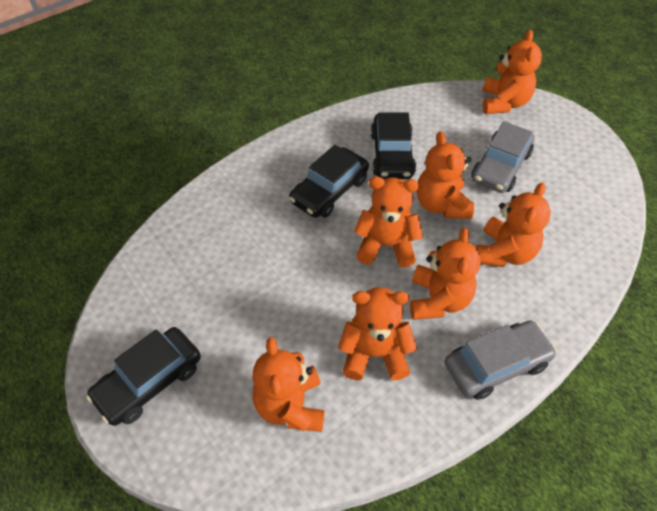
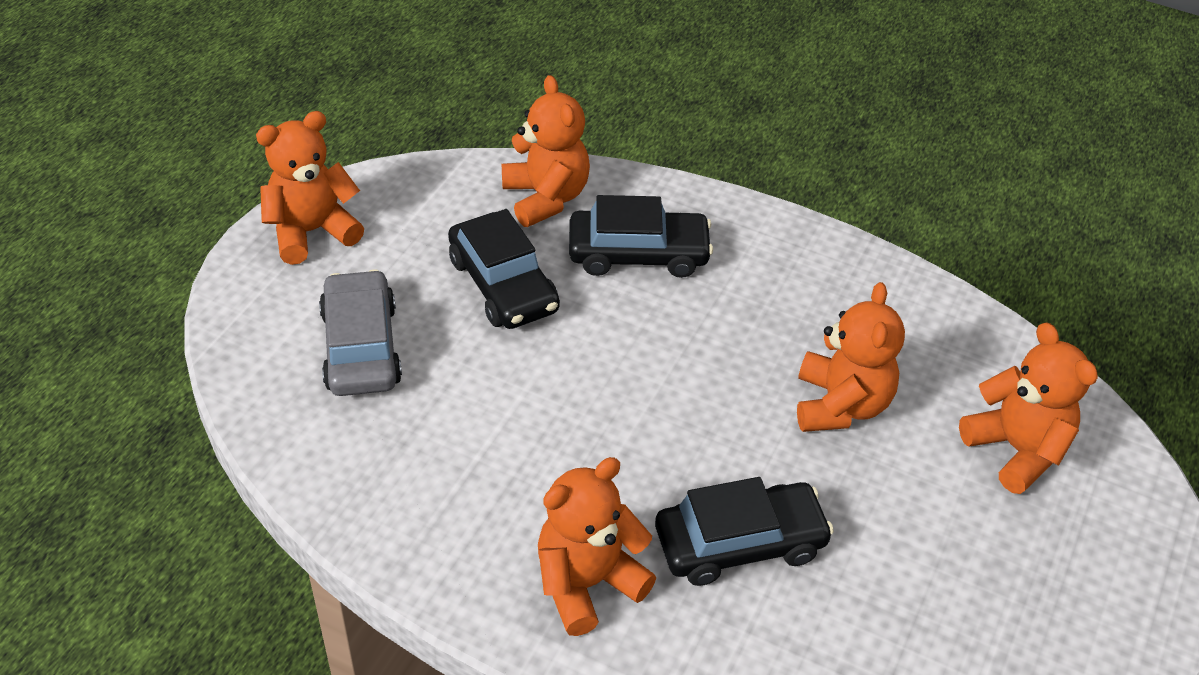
grey car: 2 -> 1
orange teddy bear: 7 -> 5

